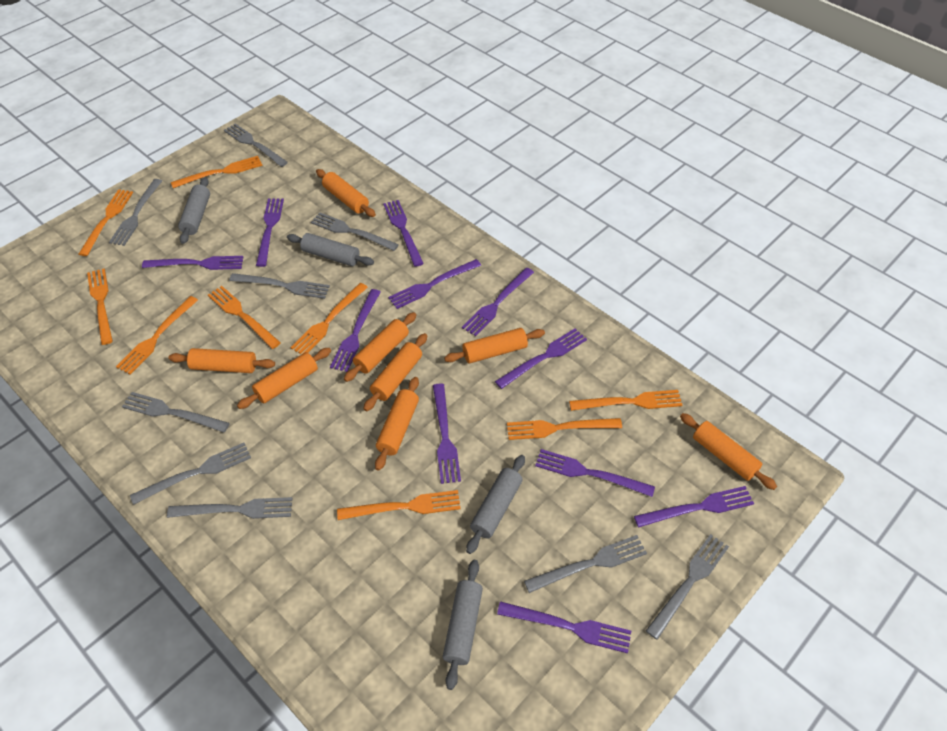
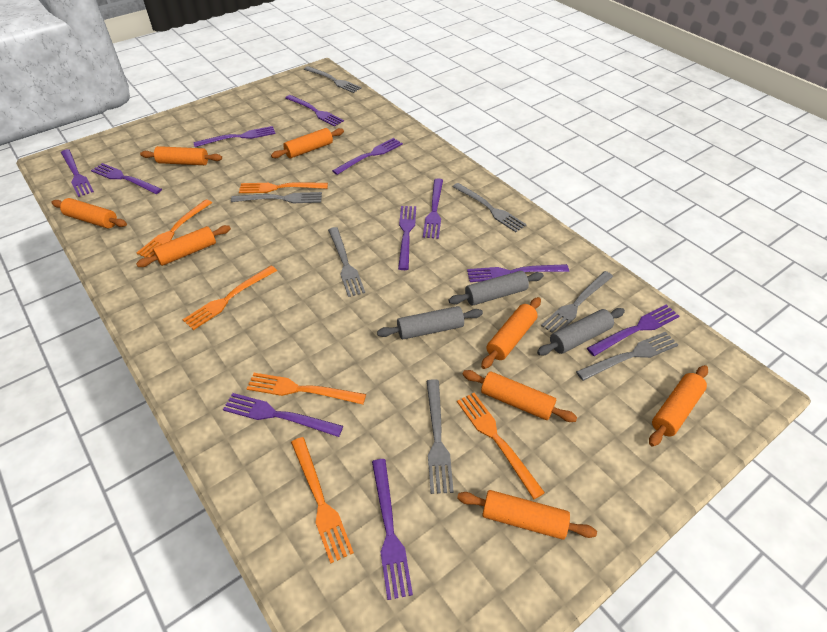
grey fork: 9 -> 7
grey rolling pin: 4 -> 3
orange fork: 9 -> 6

